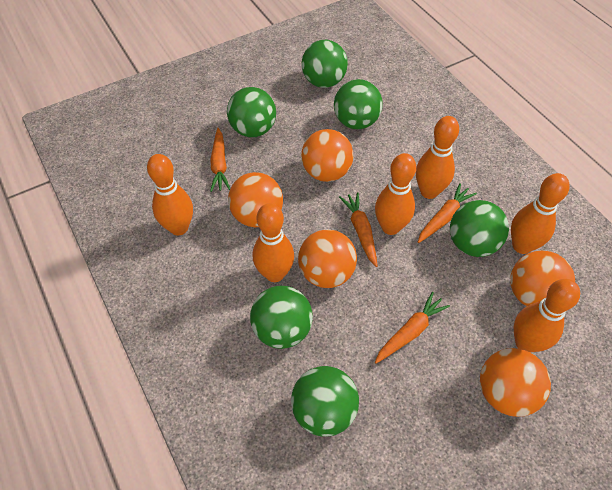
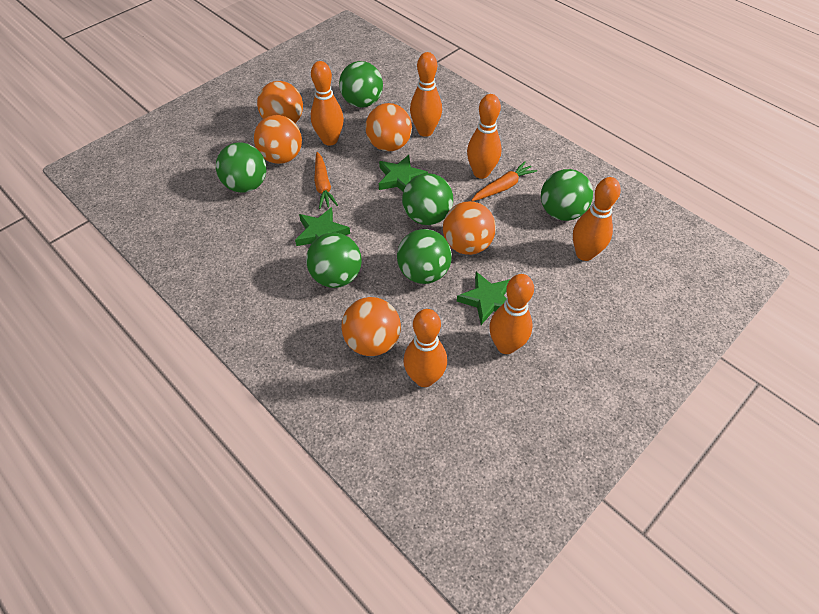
green star: 0 -> 3
orange carrot: 4 -> 2

